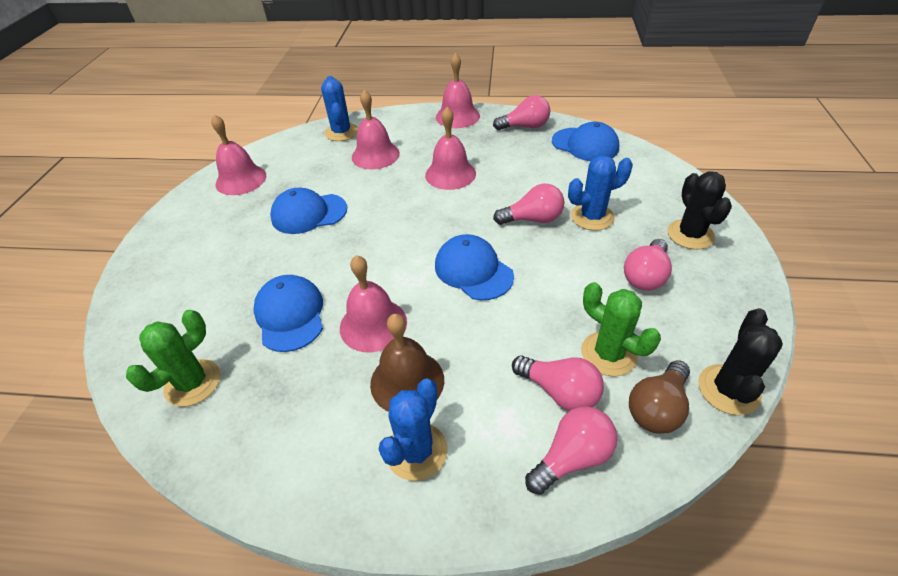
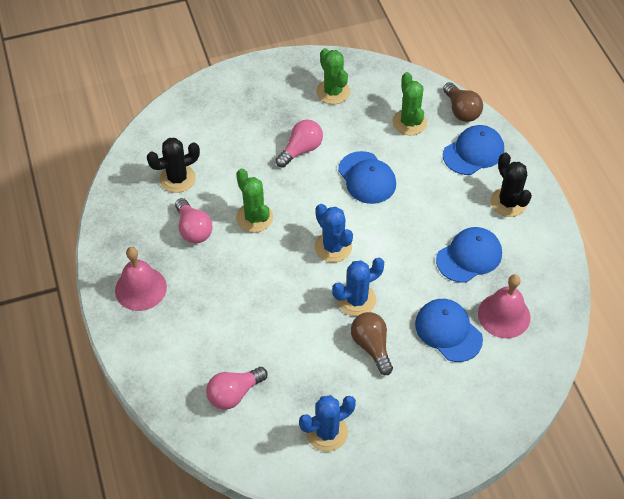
brown bell: 1 -> 0
brown light bulb: 1 -> 2
green cactus: 2 -> 3
pink bell: 5 -> 2
pink light bulb: 5 -> 3

